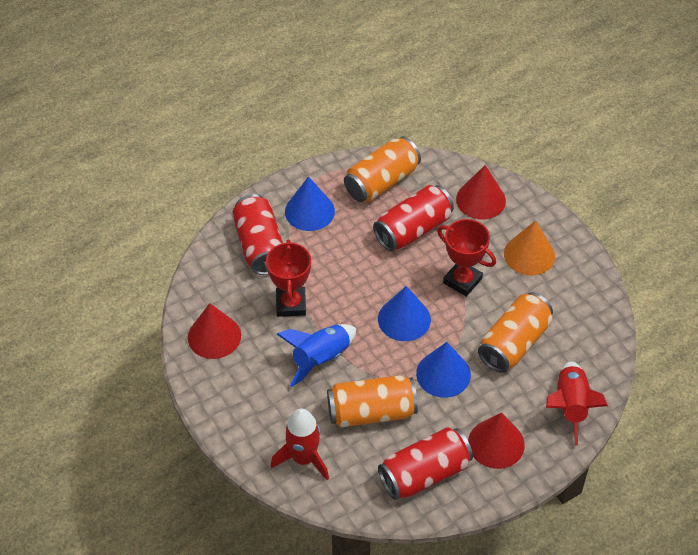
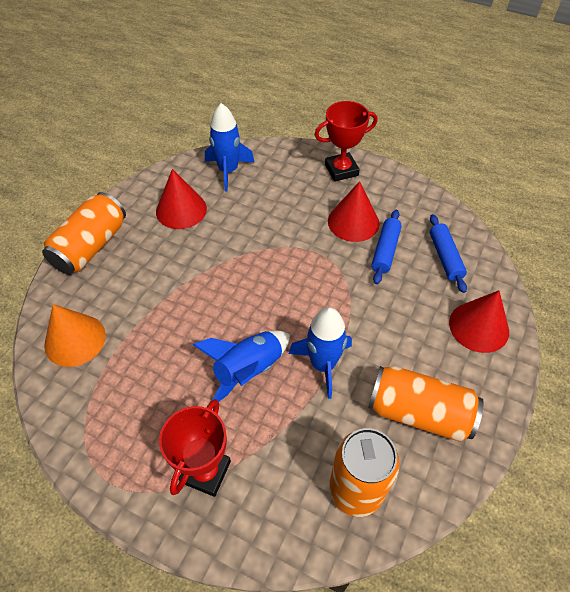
blue cone: 3 -> 0
blue rocket: 1 -> 3
blue rolling pin: 0 -> 2
red can: 3 -> 0
red rocket: 2 -> 0

